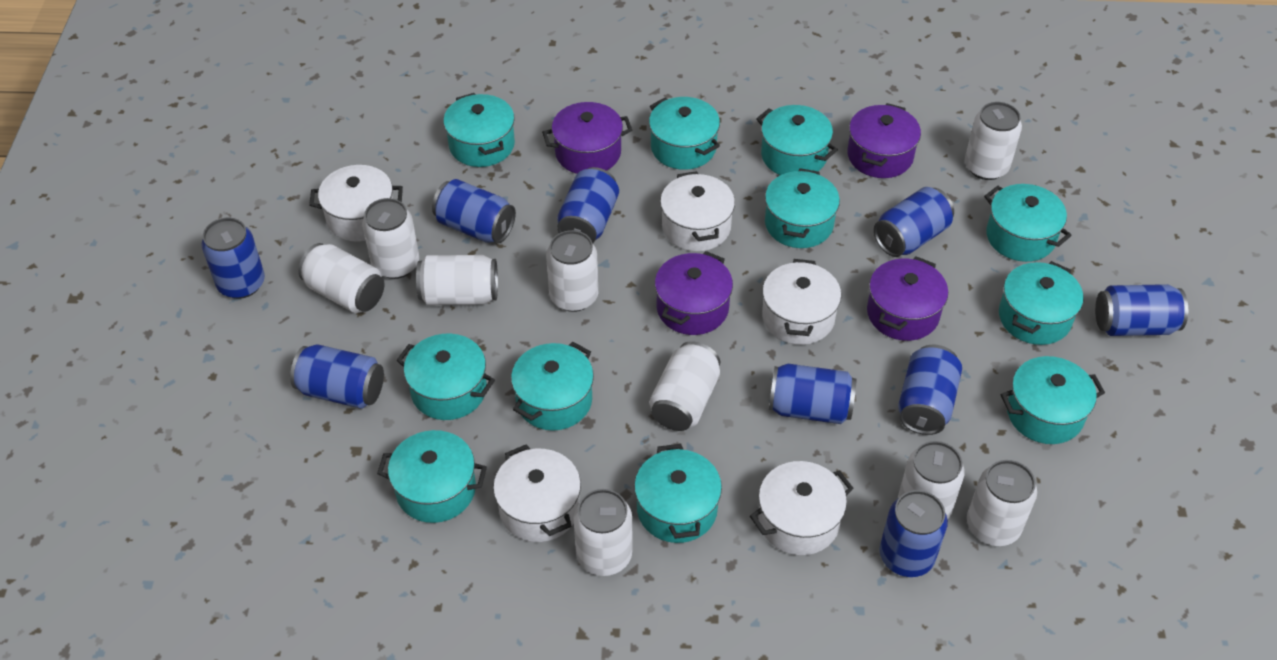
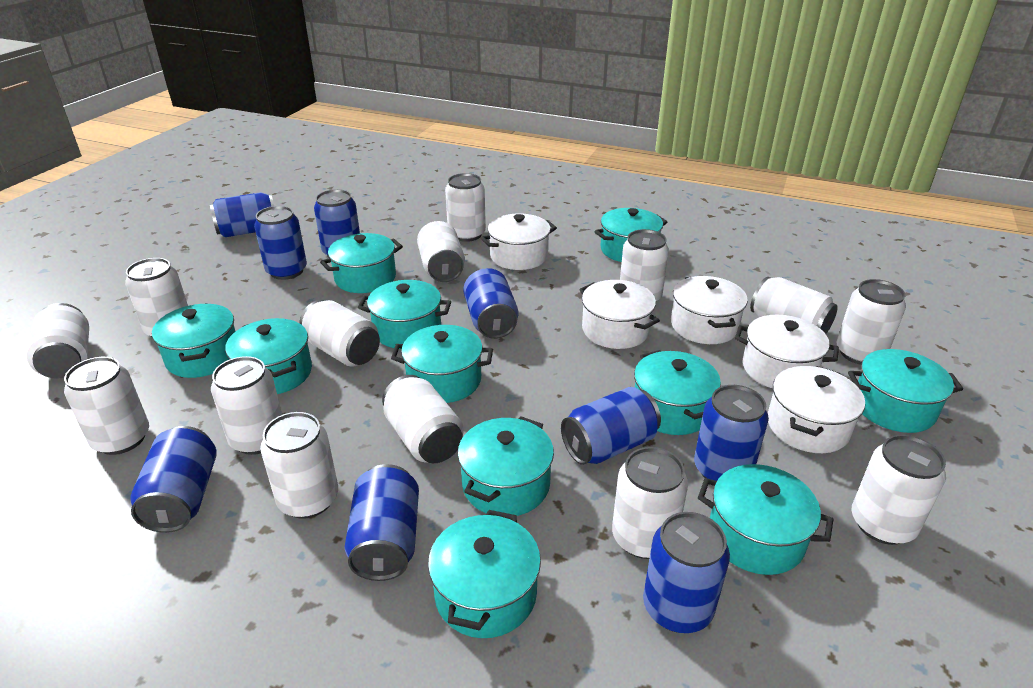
purple pot: 4 -> 0
white can: 9 -> 14

